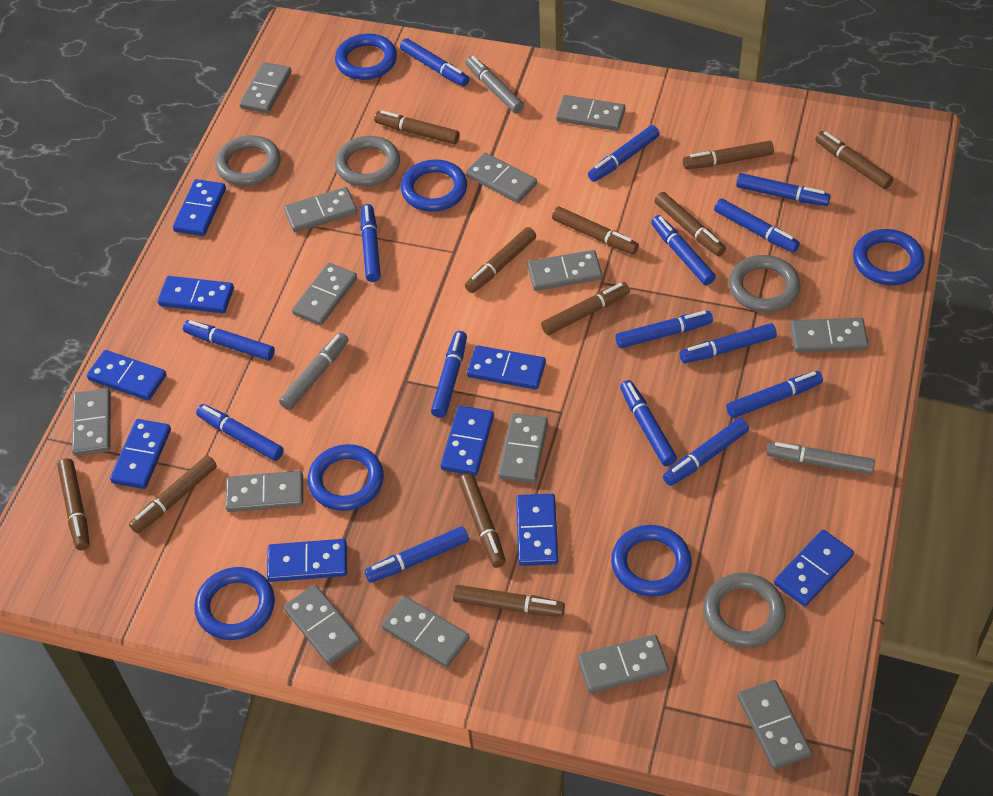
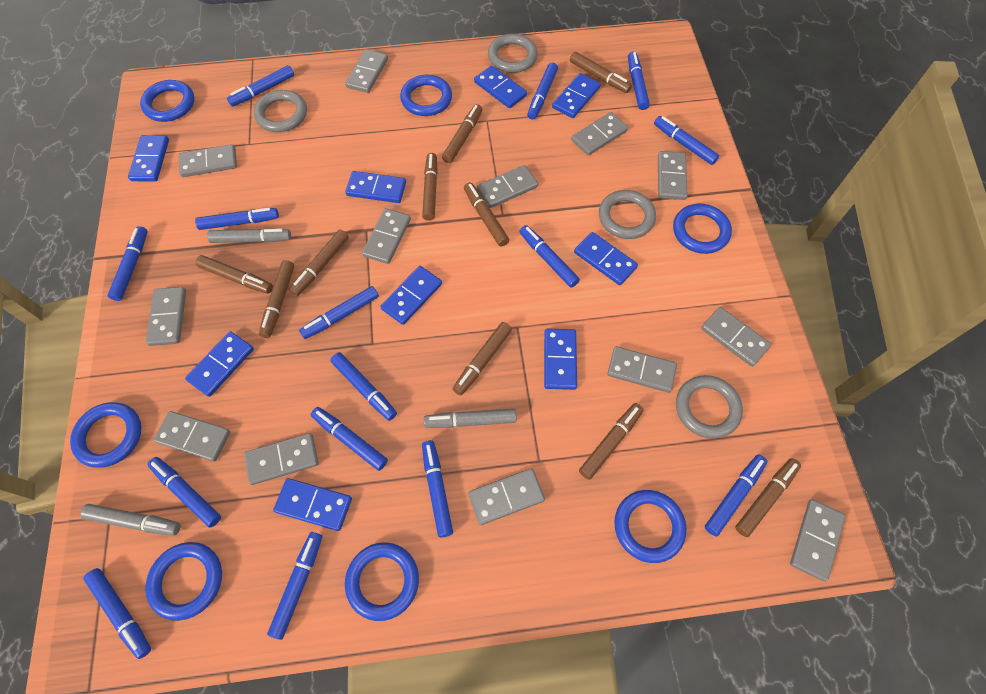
blue ring: 6 -> 7
brown marker: 11 -> 10
grey domino: 14 -> 13

